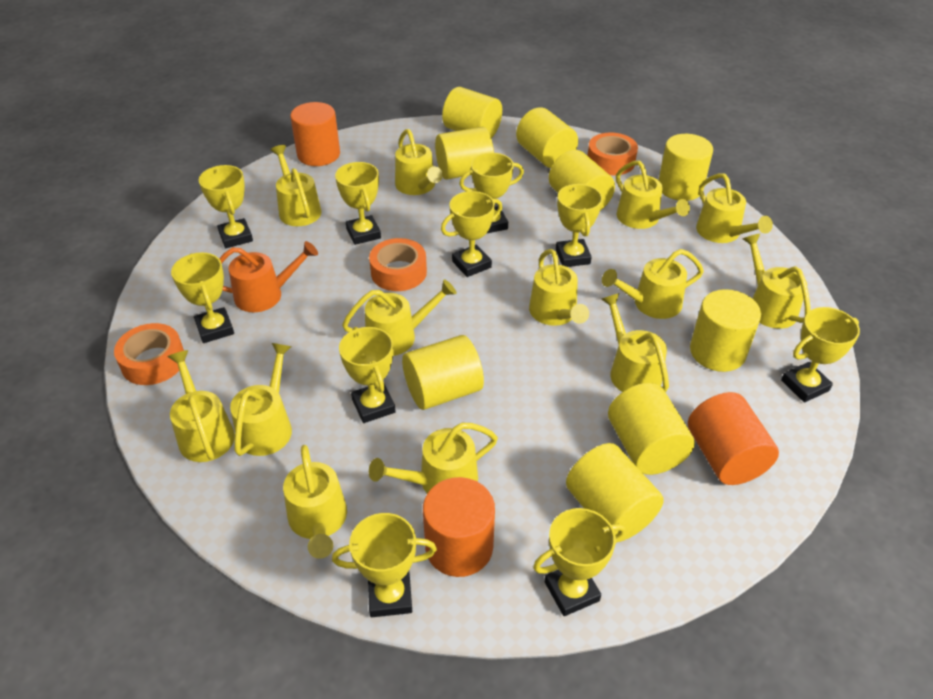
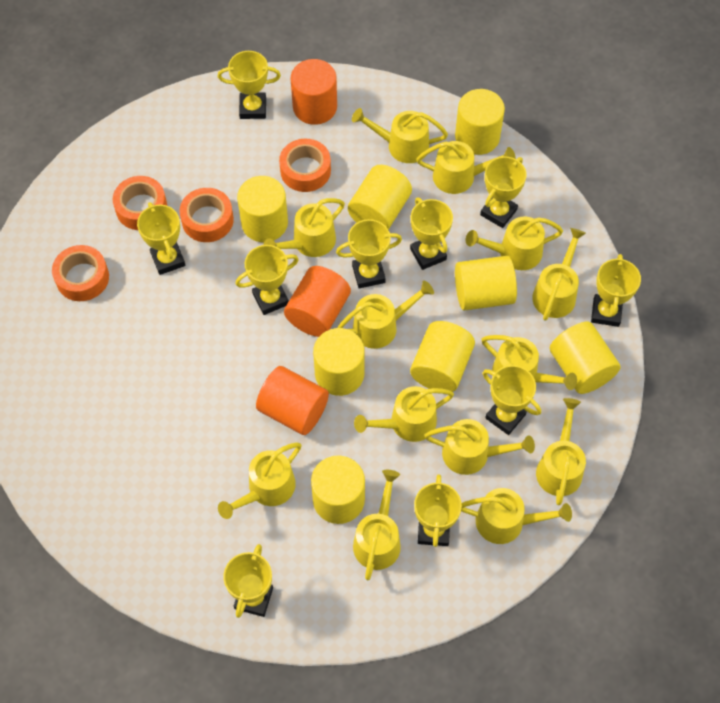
orange tape: 3 -> 4
orange watering can: 1 -> 0
yellow cylinder: 9 -> 8

